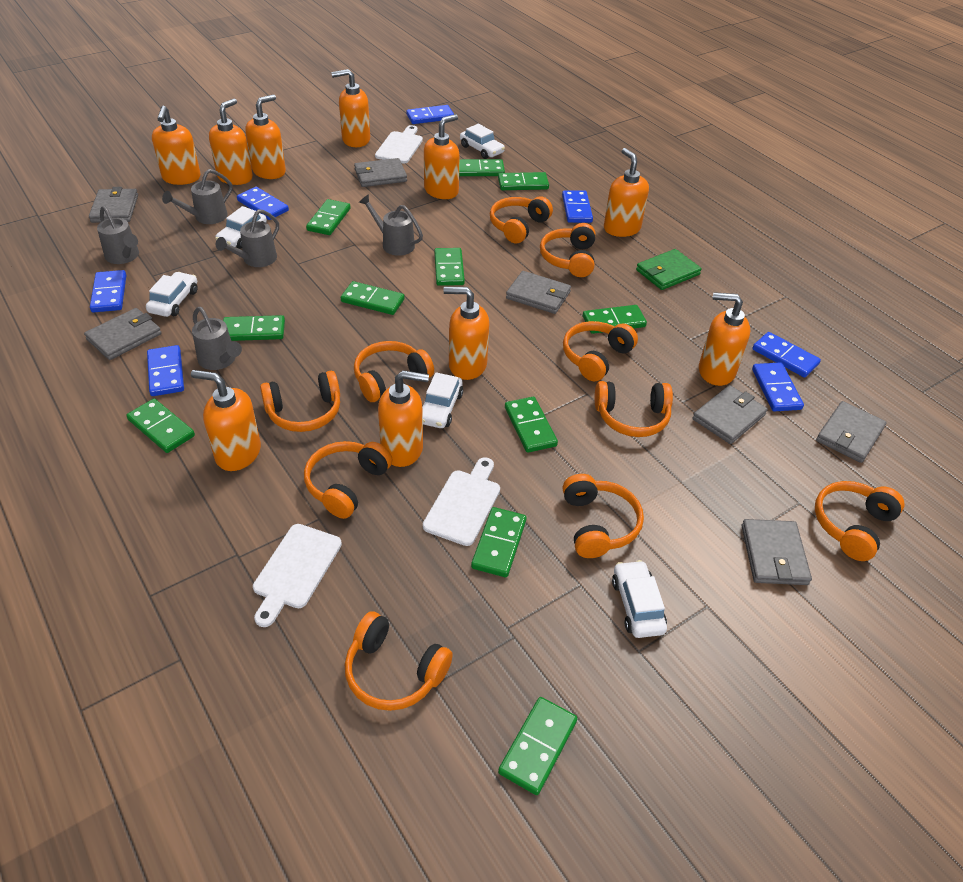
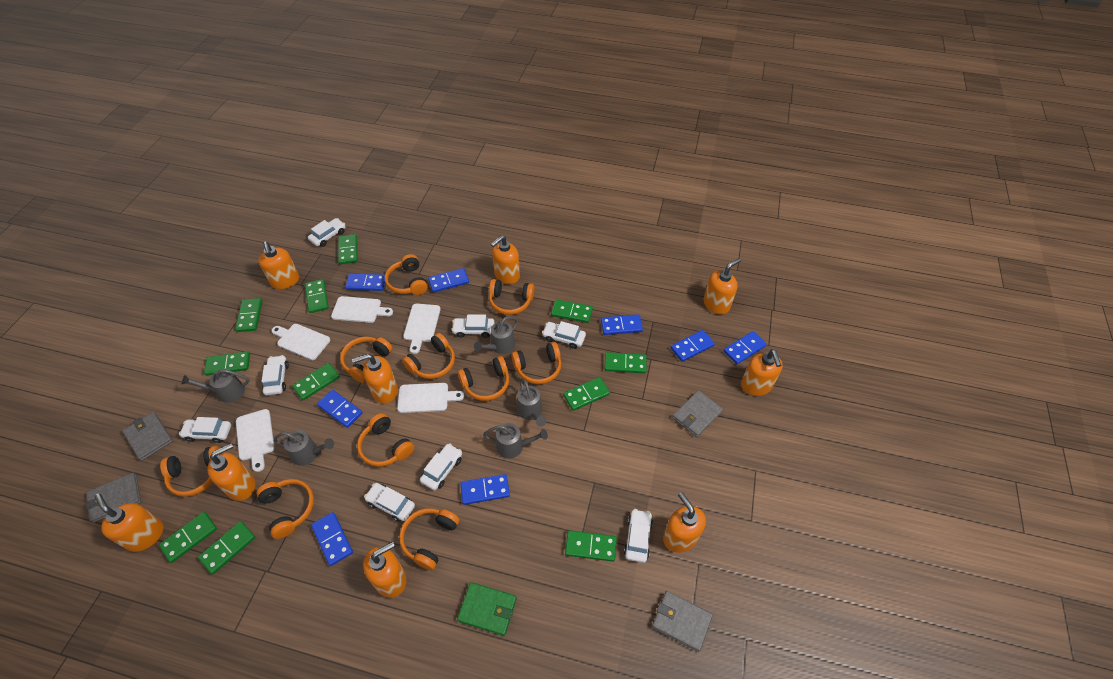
blue domino: 7 -> 8
grey wallet: 7 -> 4
orange soap dispenser: 10 -> 9
white car: 5 -> 8
white cutting board: 3 -> 5

